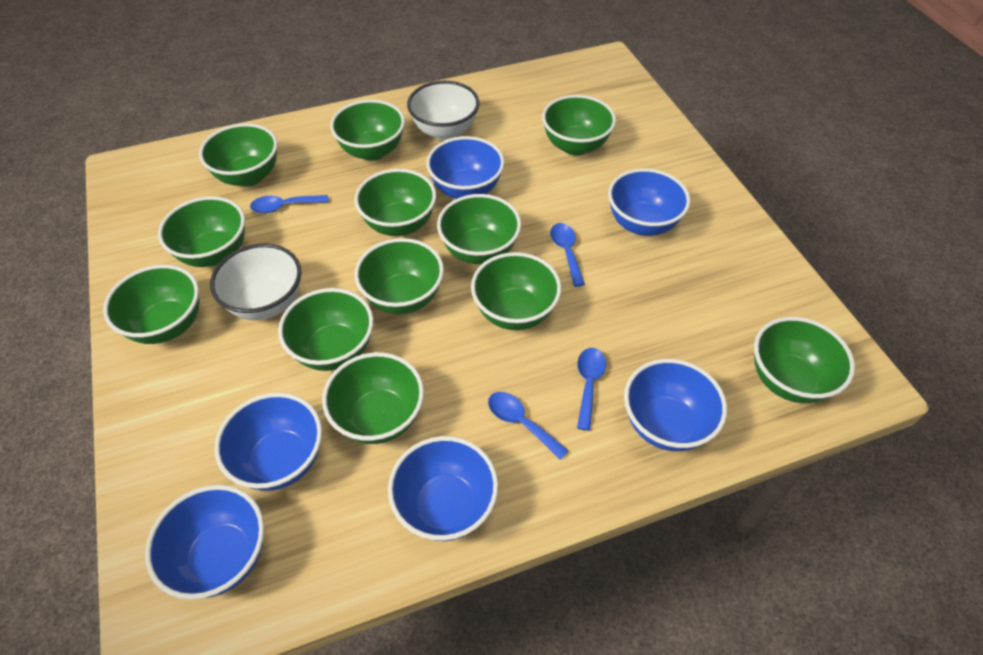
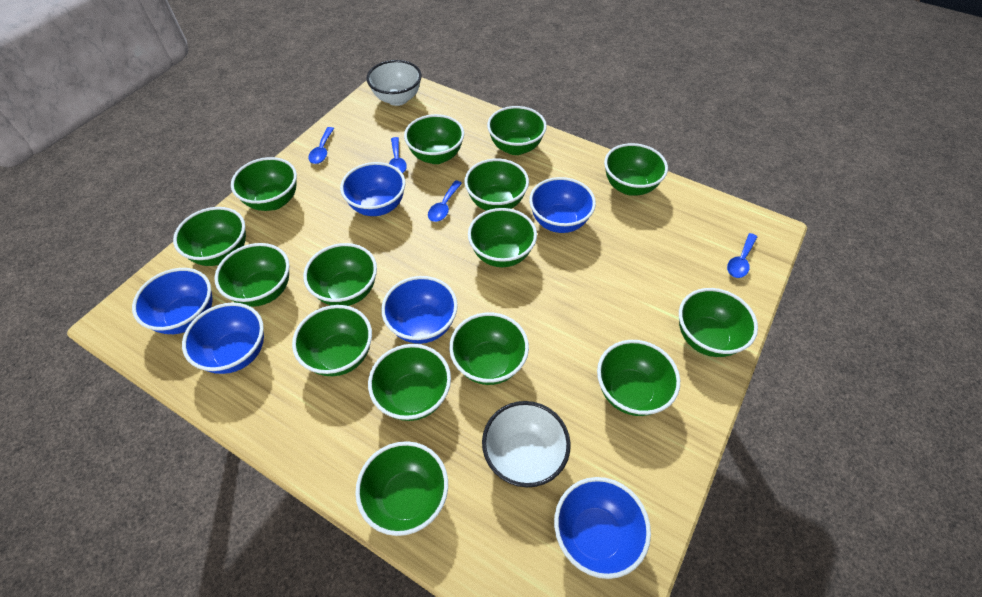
green bowl: 12 -> 15

